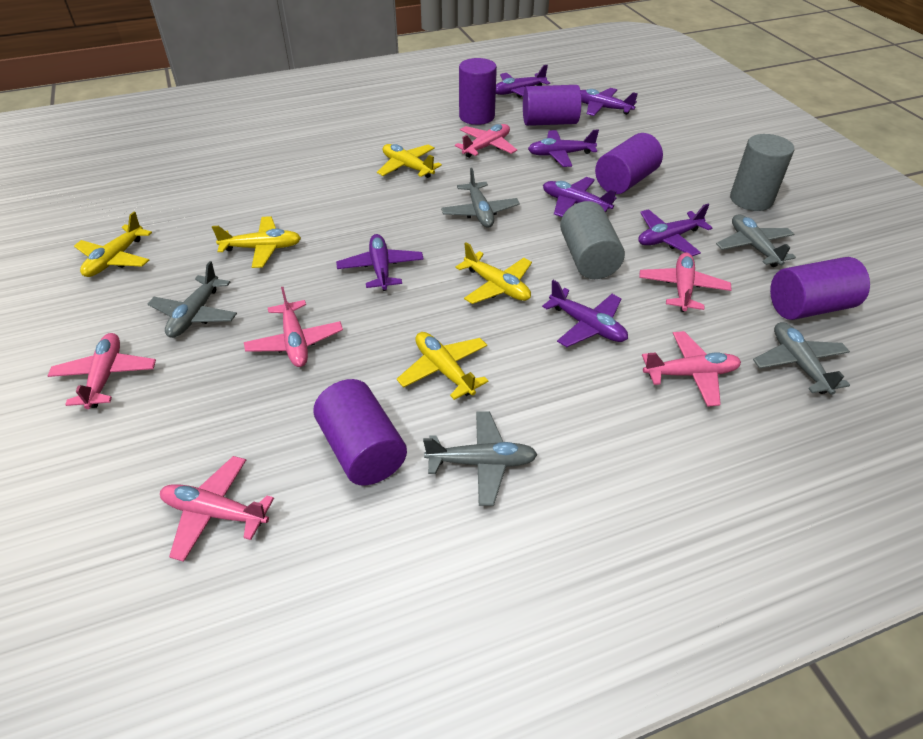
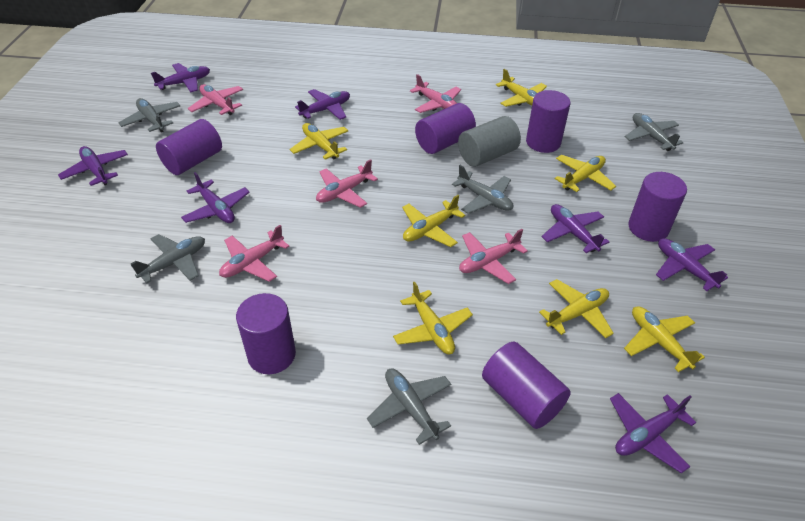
grey cylinder: 2 -> 1
pink plane: 6 -> 5
purple cylinder: 5 -> 6
yellow plane: 5 -> 7

